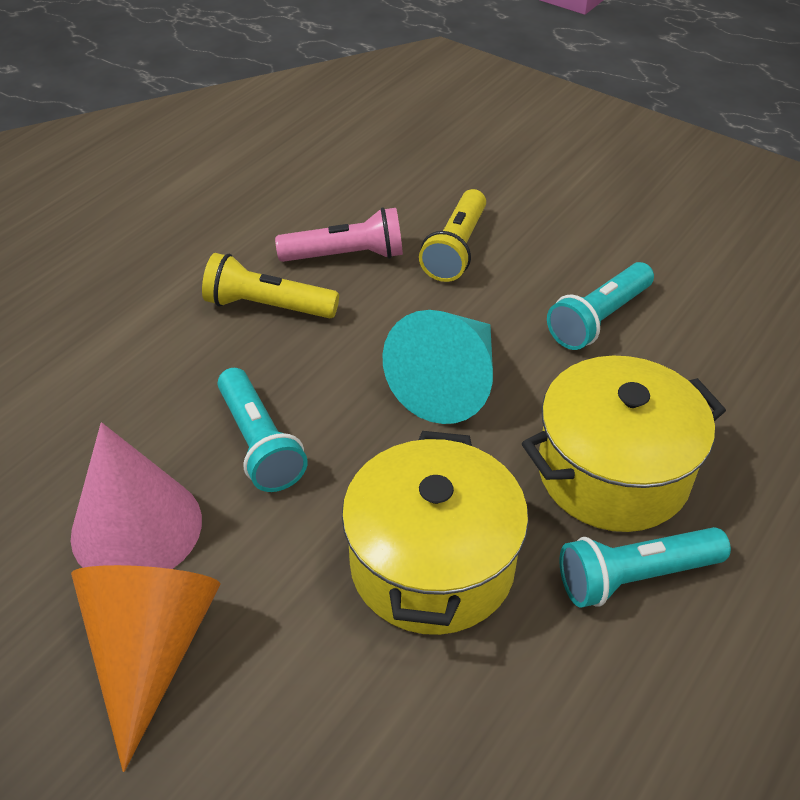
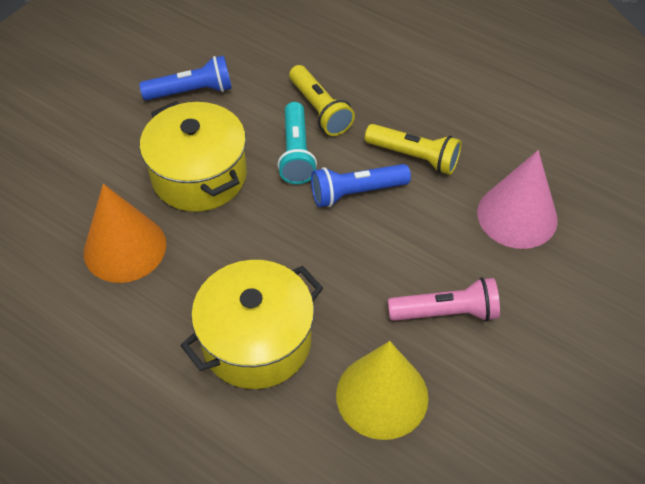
blue flashlight: 0 -> 2
turquoise cone: 1 -> 0
turquoise flashlight: 3 -> 1
yellow cone: 0 -> 1

